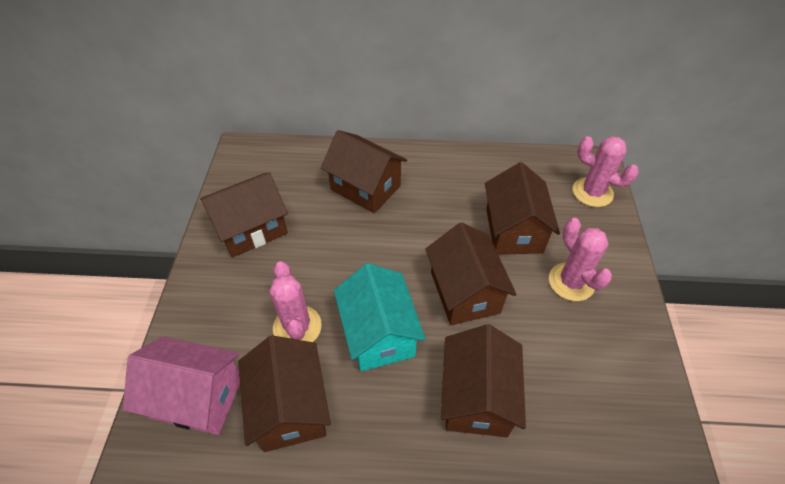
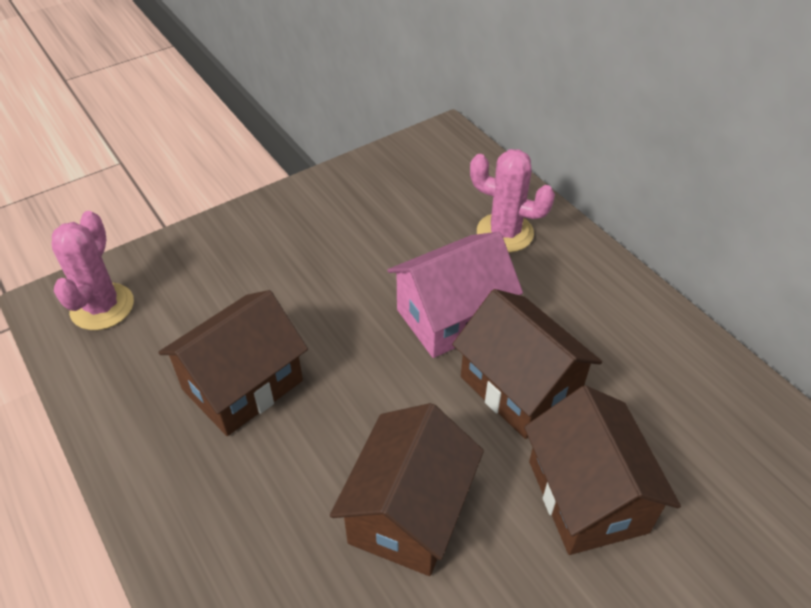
brown house: 6 -> 4
pink cactus: 3 -> 2
turquoise house: 1 -> 0

